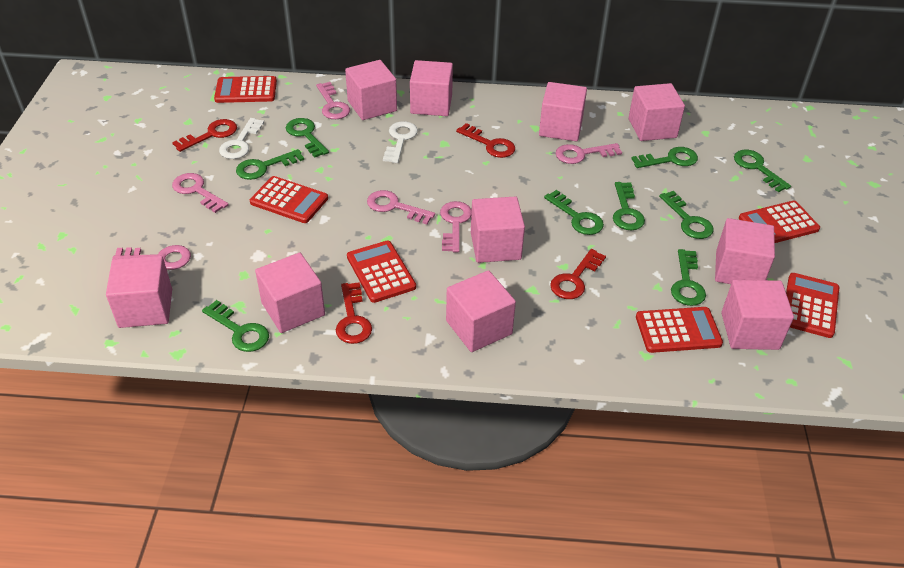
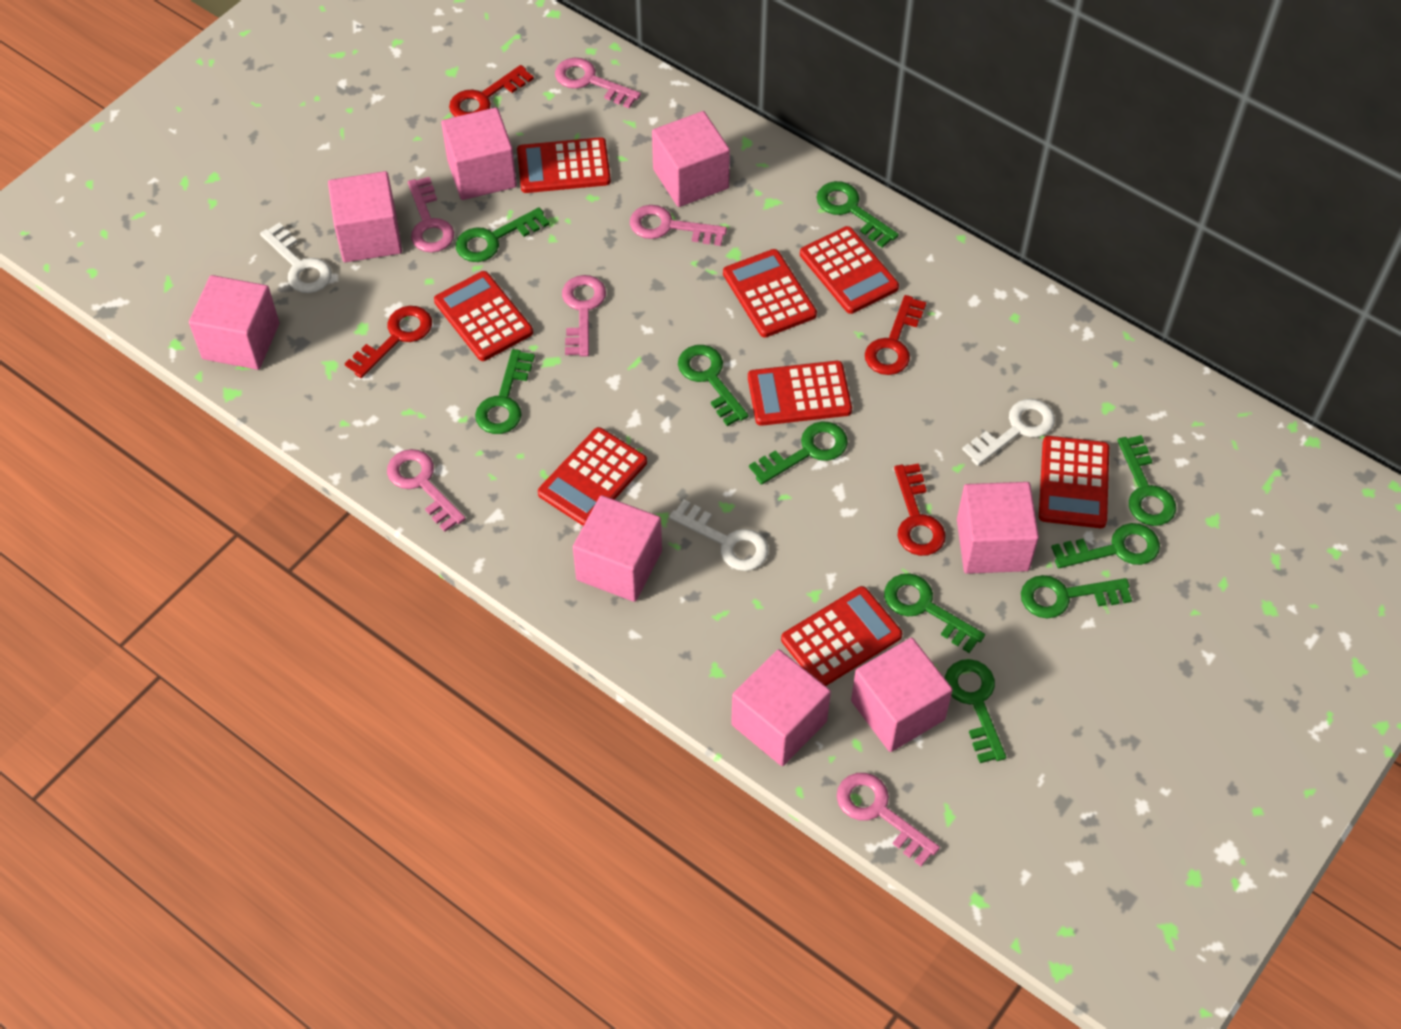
green key: 9 -> 10
pink cube: 10 -> 8
red calculator: 6 -> 8
white key: 2 -> 3

